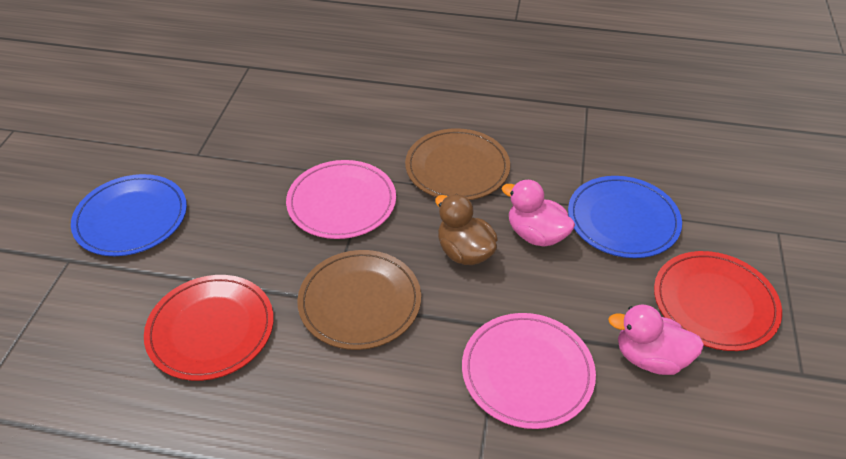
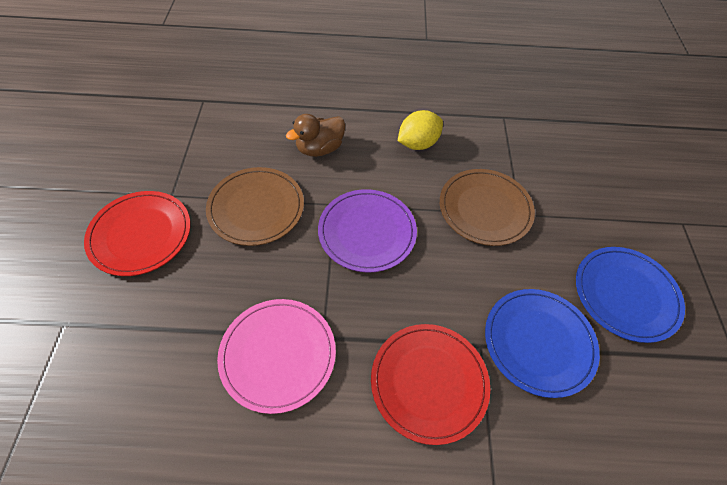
pink duck: 2 -> 0
pink plate: 2 -> 1
purple plate: 0 -> 1
yellow lemon: 0 -> 1

